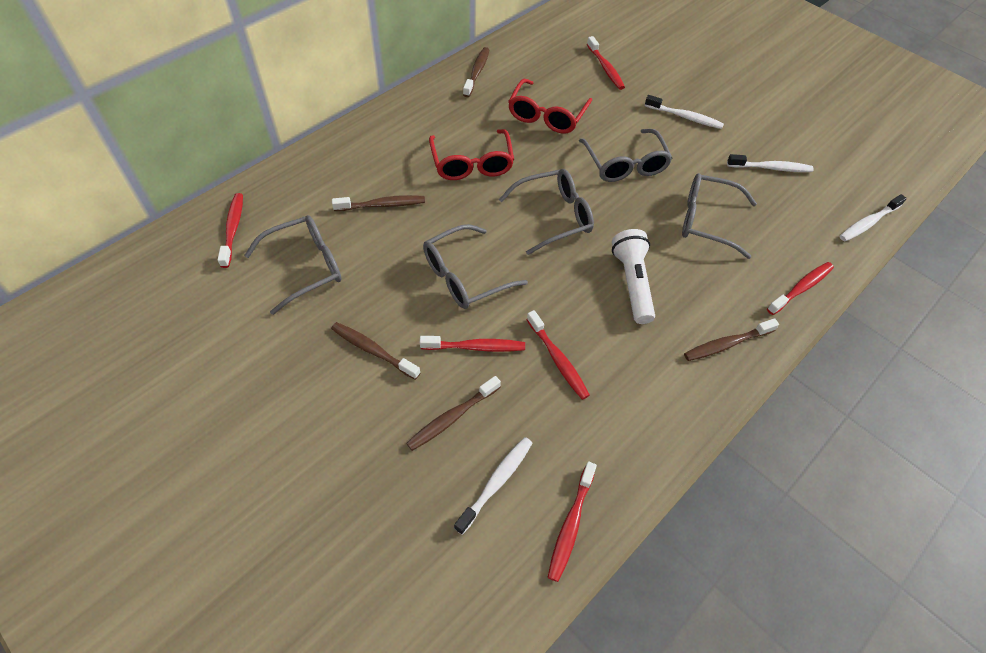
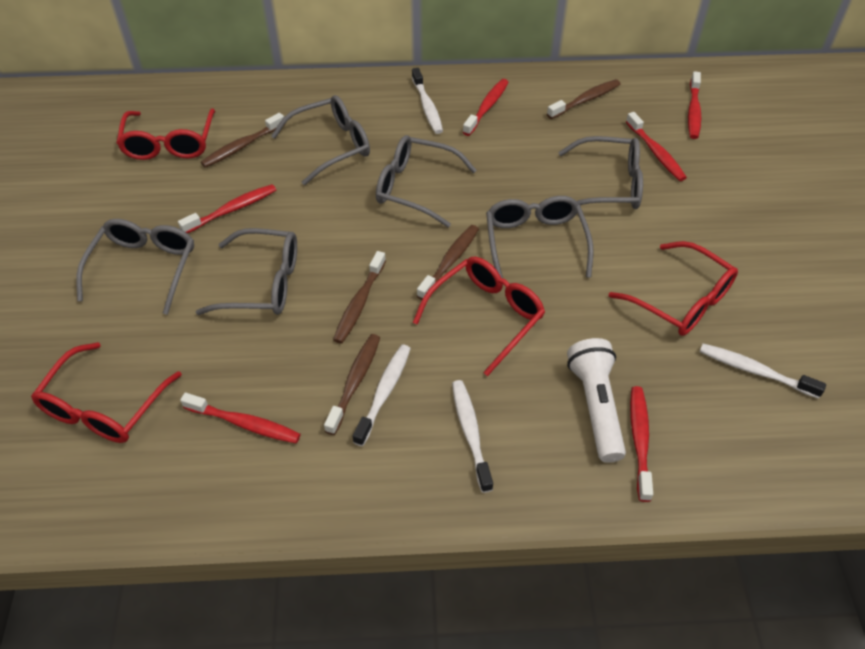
grey glasses: 5 -> 6
red glasses: 2 -> 4

